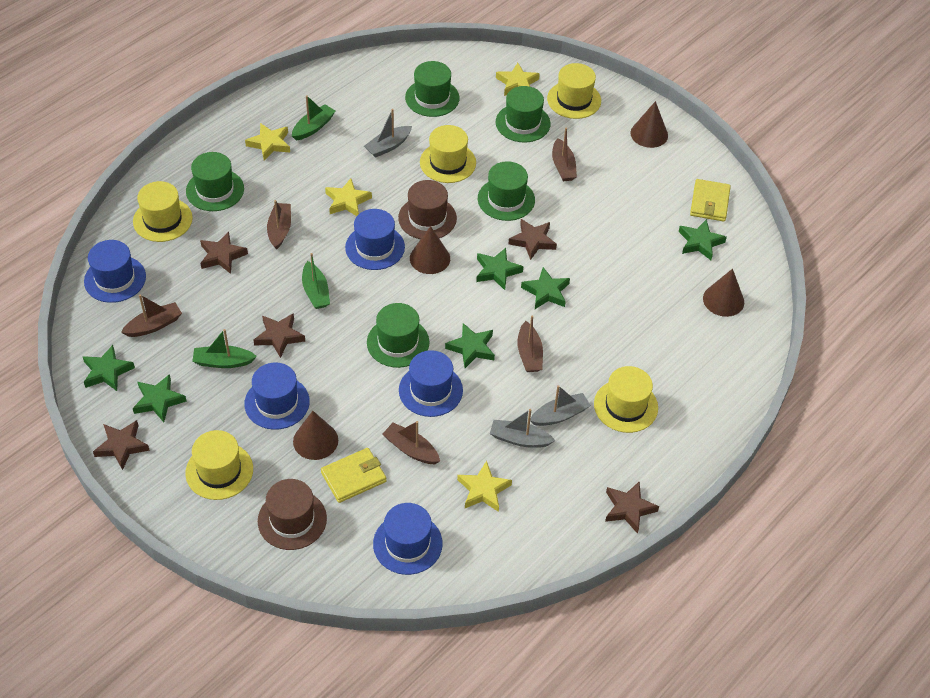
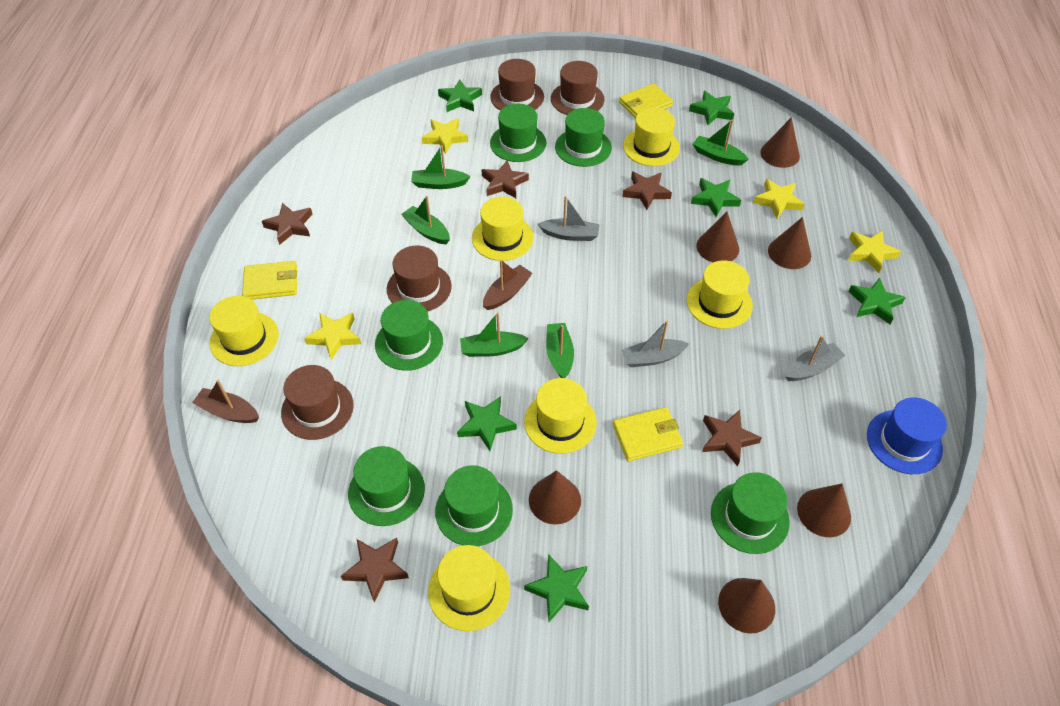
blue hat: 5 -> 1
brown boat: 5 -> 2
brown cone: 4 -> 6
brown hat: 2 -> 4
green boat: 3 -> 5
green hat: 5 -> 6
yellow hat: 5 -> 6
yellow wallet: 2 -> 3

